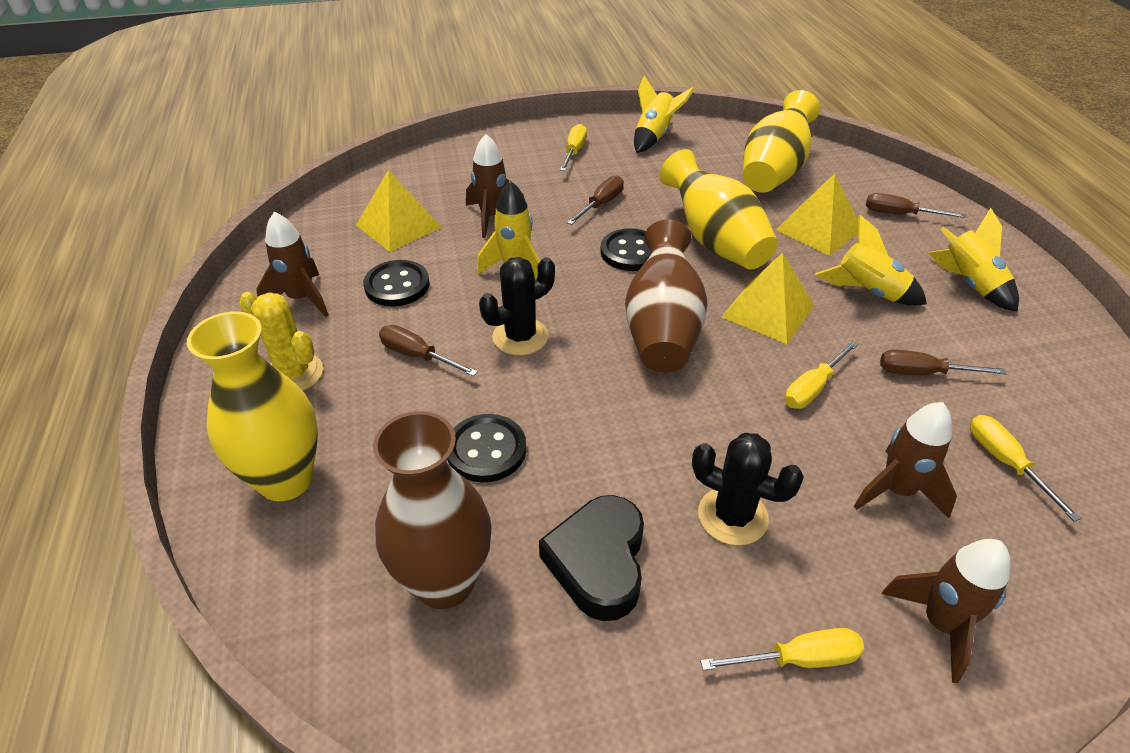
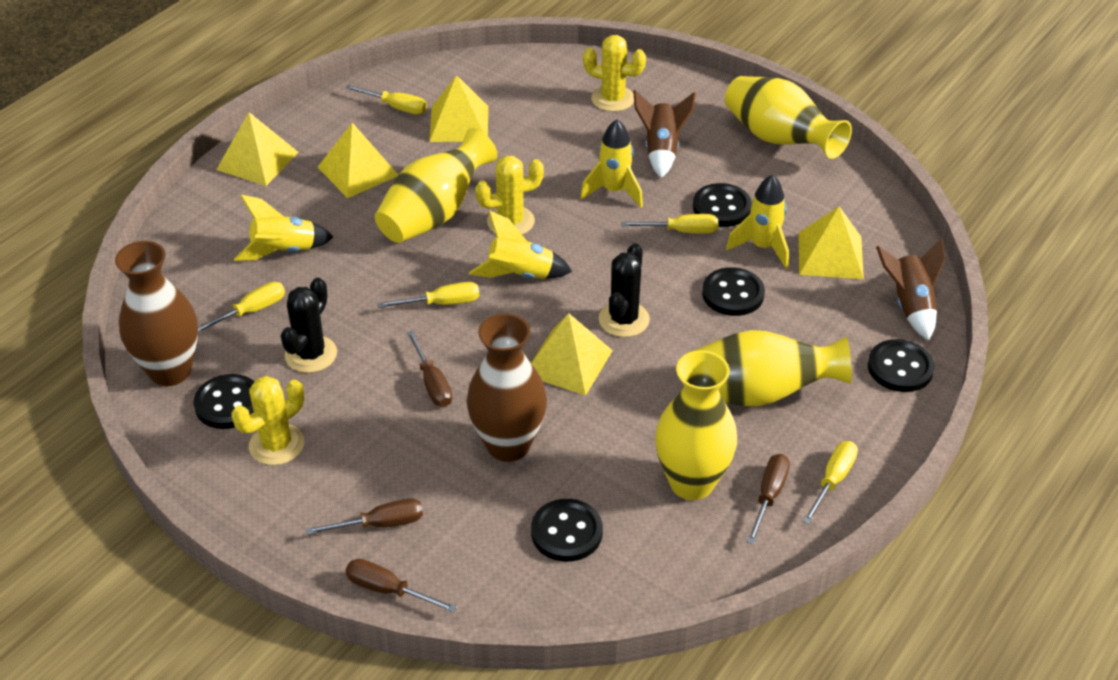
black button: 3 -> 5
black heart: 1 -> 0
brown rocket: 4 -> 2
yellow cactus: 1 -> 3
yellow pyramid: 3 -> 5
yellow screwdriver: 4 -> 5
yellow vase: 3 -> 4

